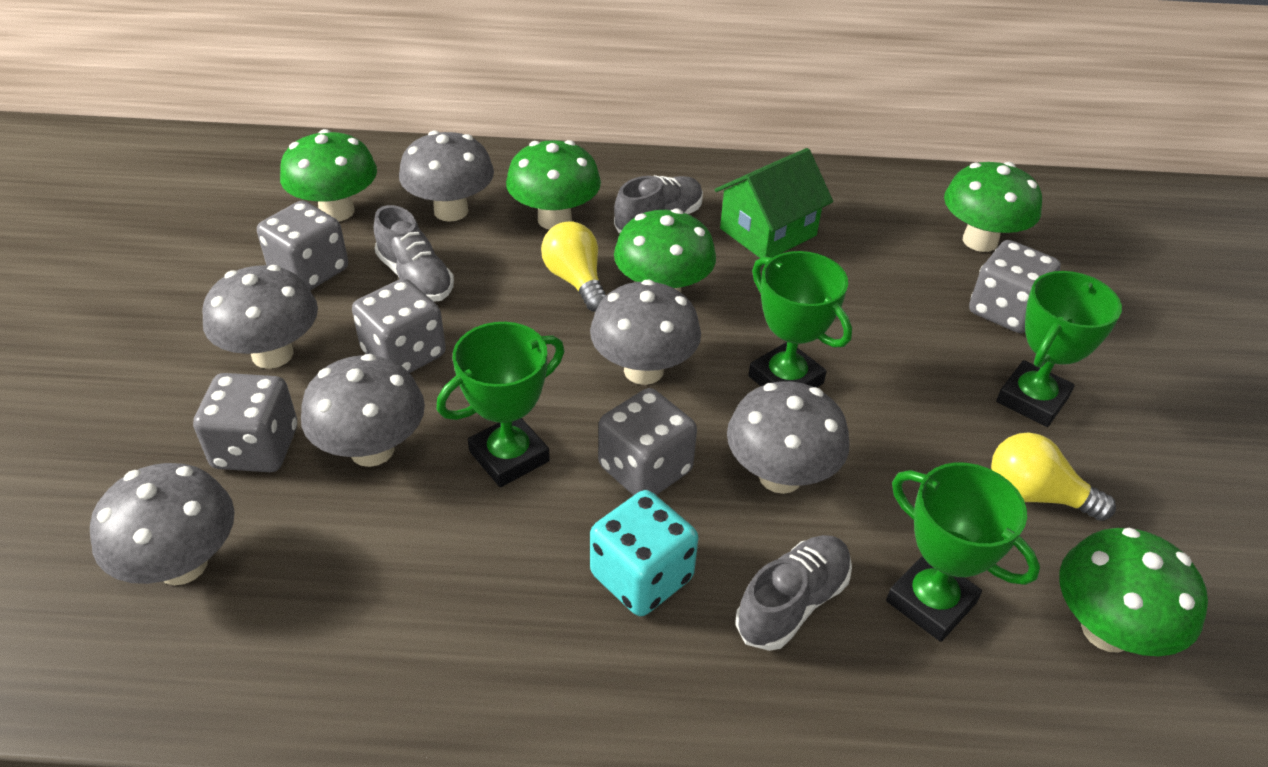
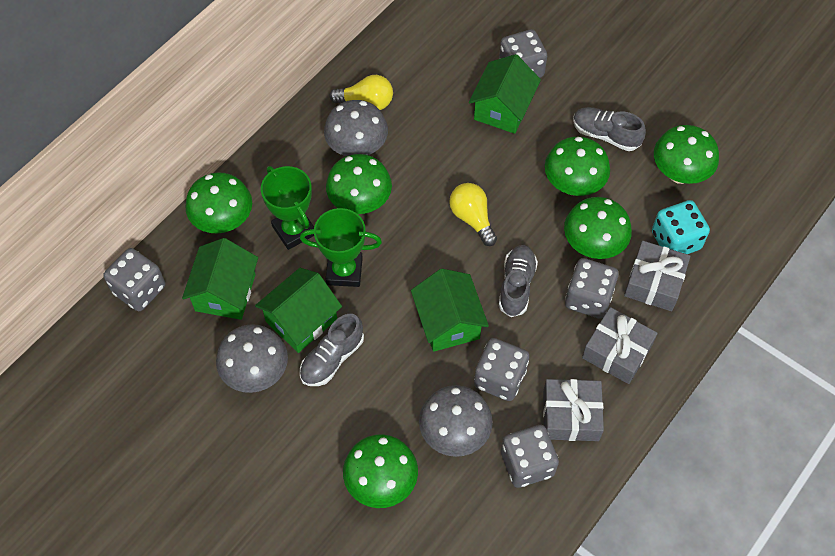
green house: 1 -> 4
green mushroom: 5 -> 6
green trophy: 4 -> 2
grey gift: 0 -> 3
grey mushroom: 6 -> 3

